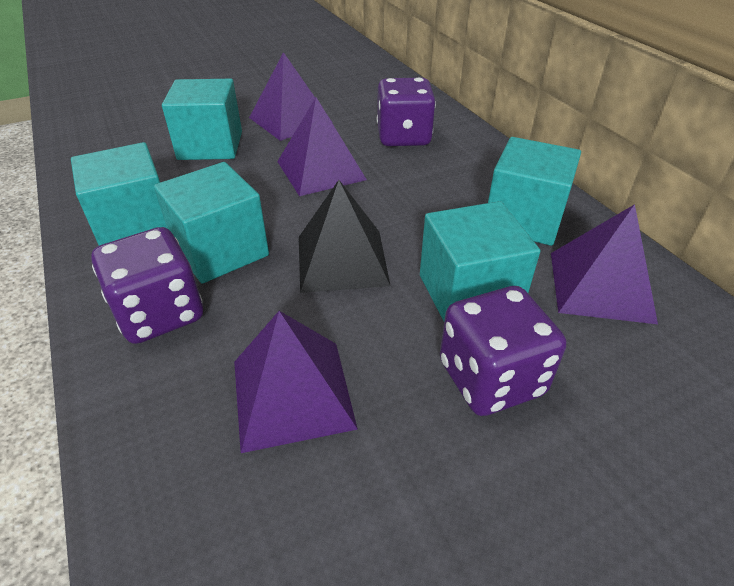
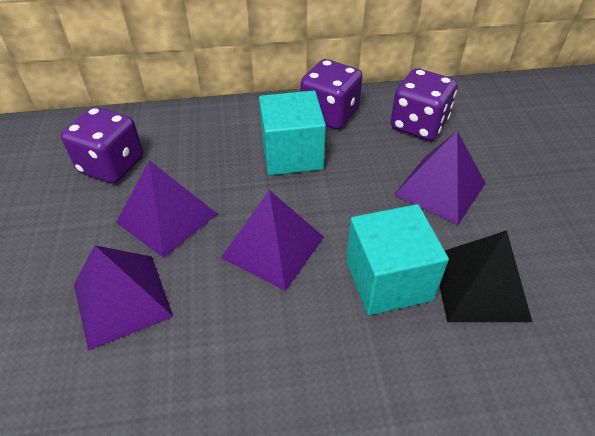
turquoise cube: 5 -> 2

